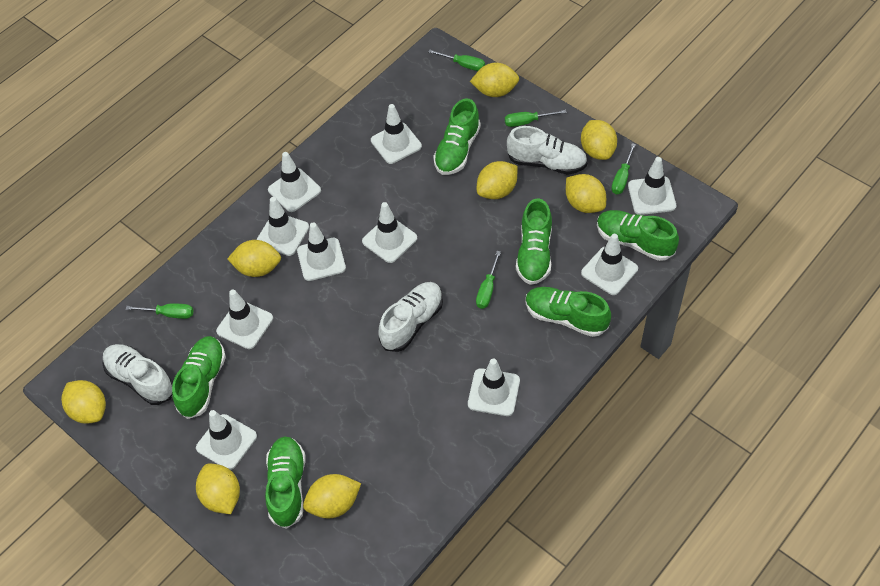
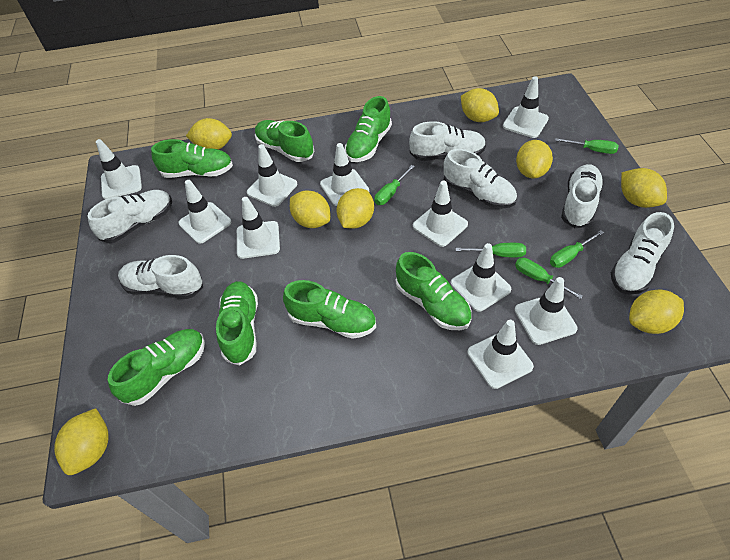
green shoe: 6 -> 7
white shoe: 3 -> 6

